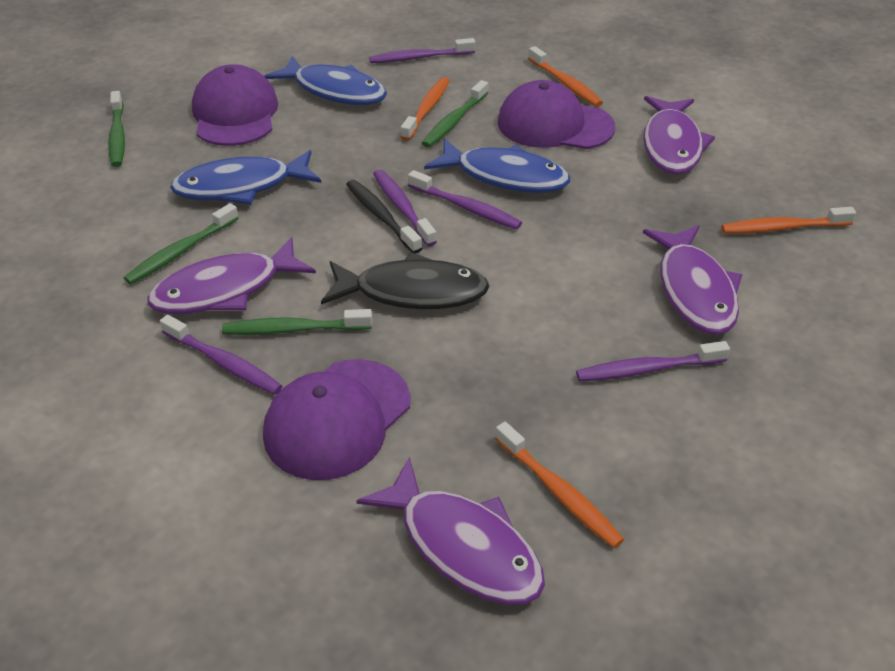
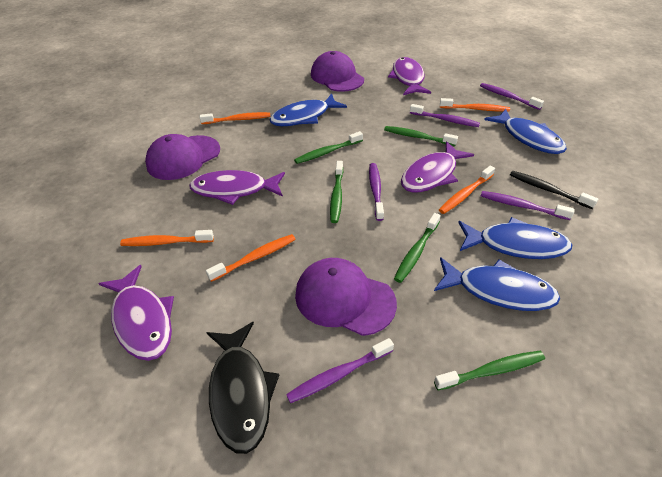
blue fish: 3 -> 4
green toothbrush: 4 -> 5
orange toothbrush: 4 -> 5

